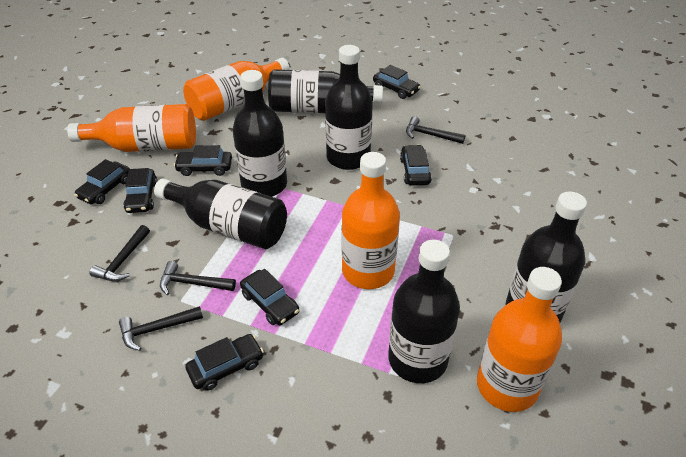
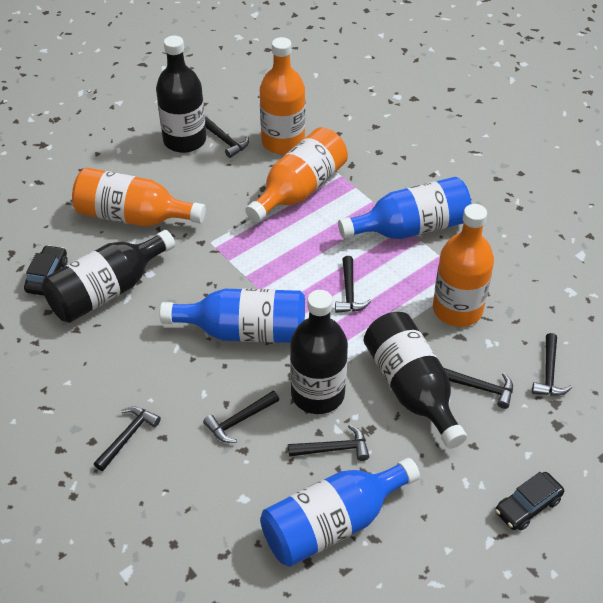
black bottle: 6 -> 4
black car: 7 -> 2
black hammer: 4 -> 7
blue bottle: 0 -> 3

